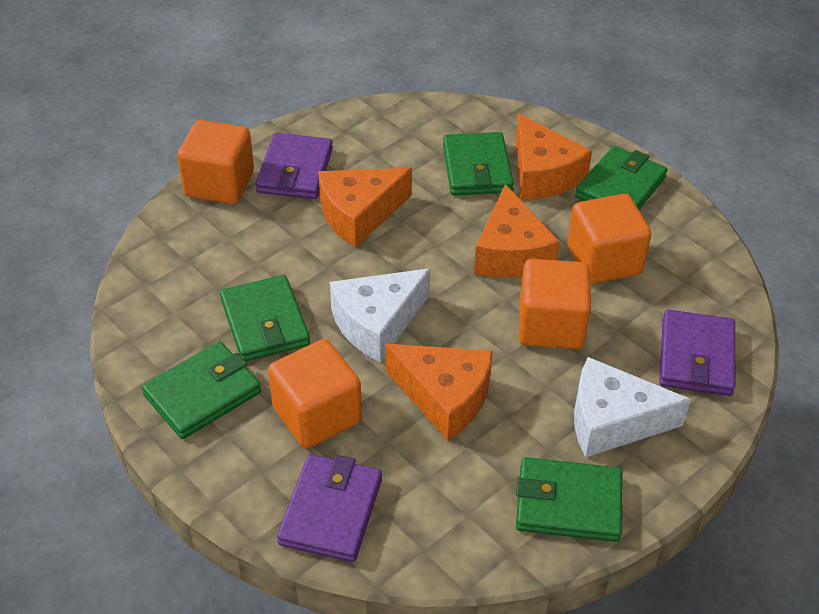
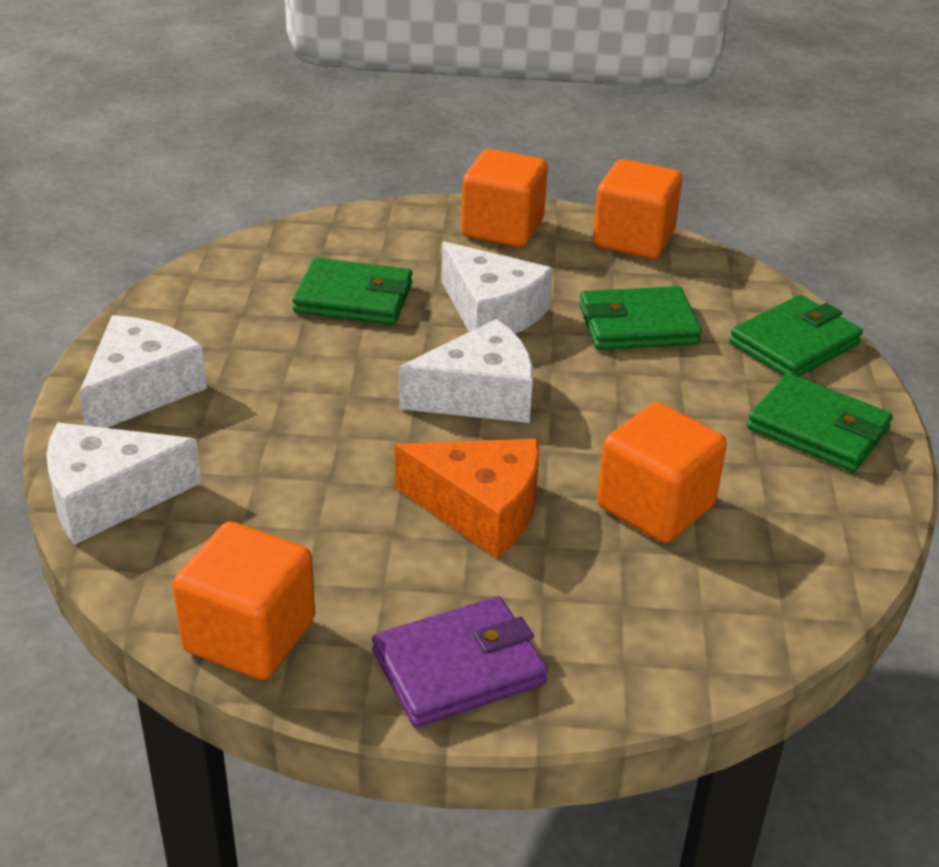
green wallet: 5 -> 4
orange cheese: 4 -> 1
purple wallet: 3 -> 1
white cheese: 2 -> 4

